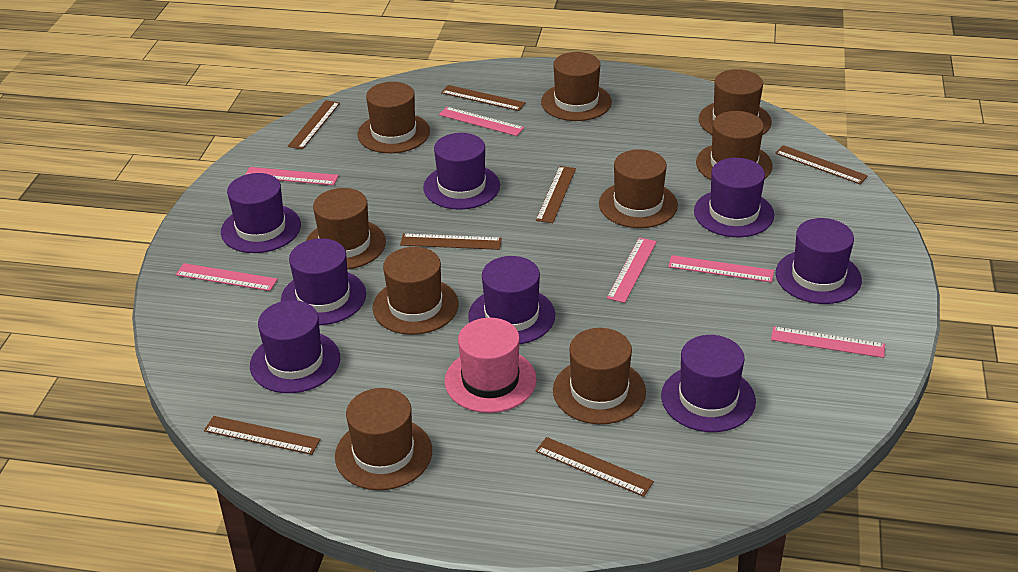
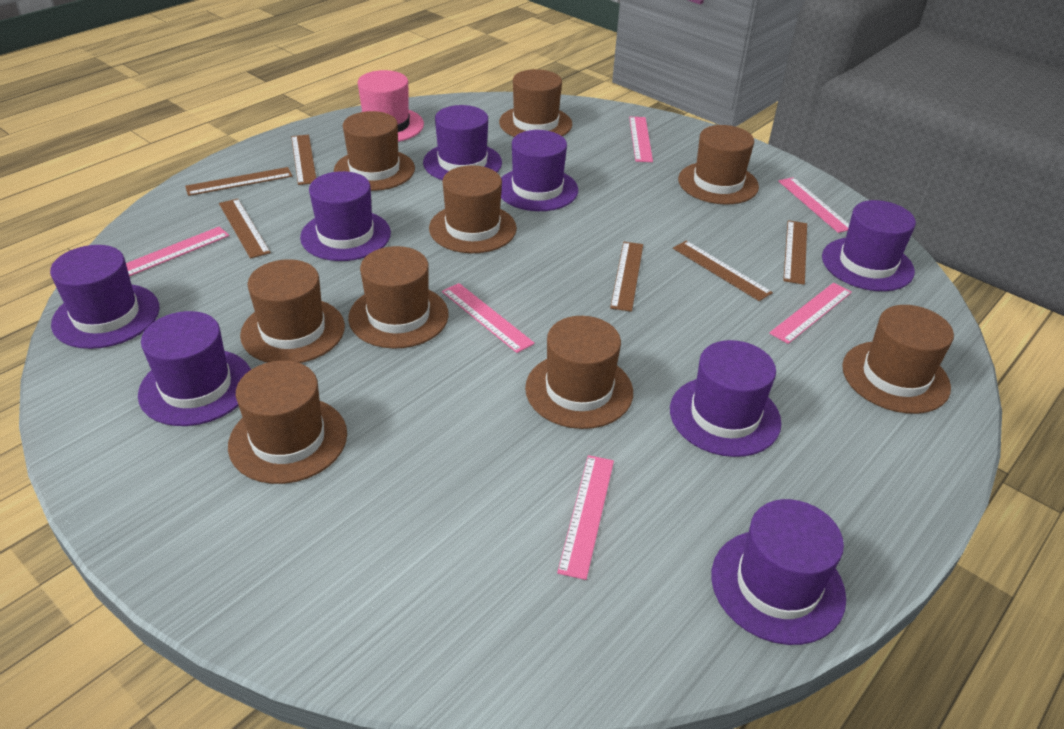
brown ruler: 7 -> 6

